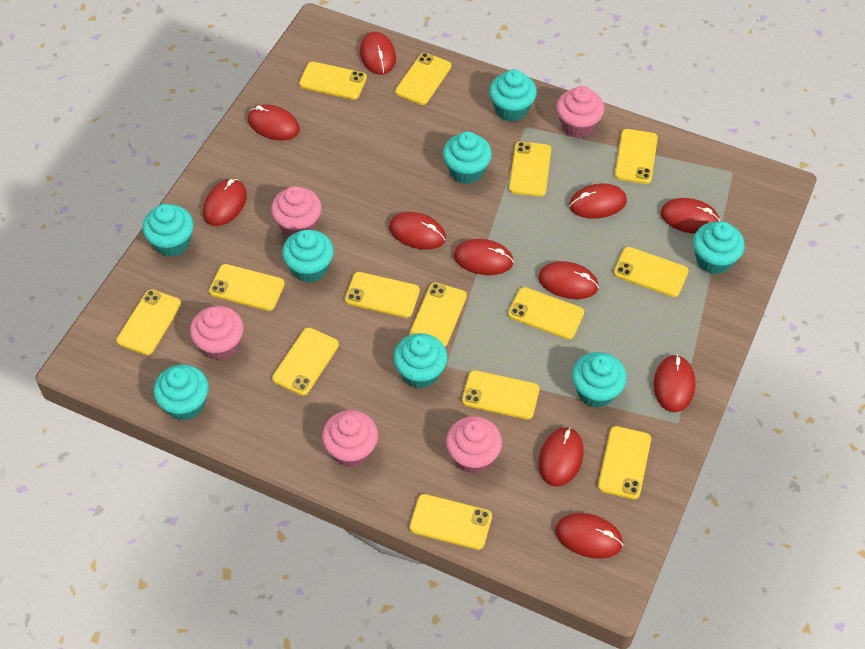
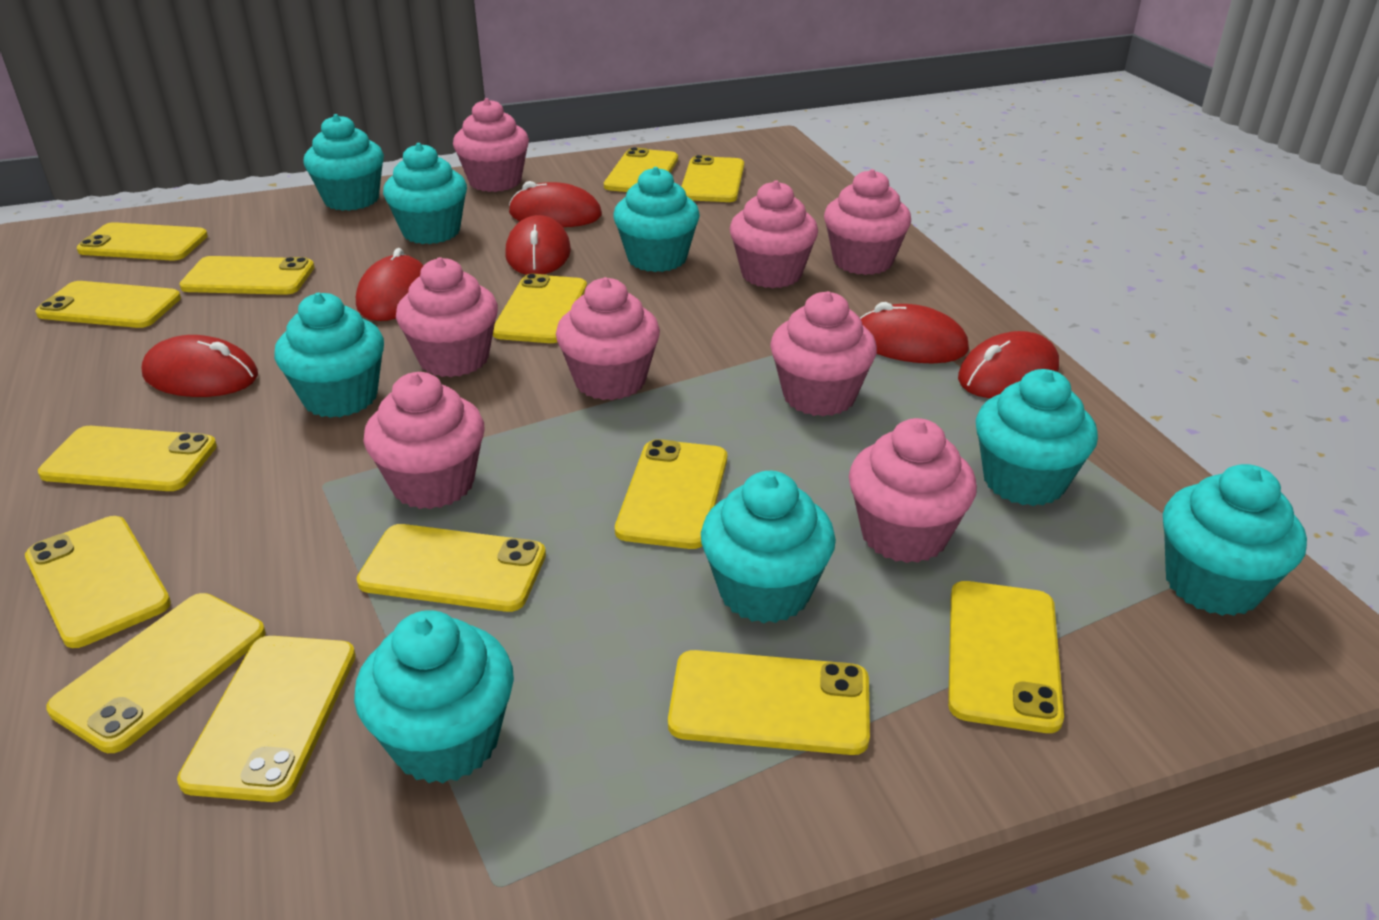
pink cupcake: 5 -> 8
red mouse: 11 -> 6

